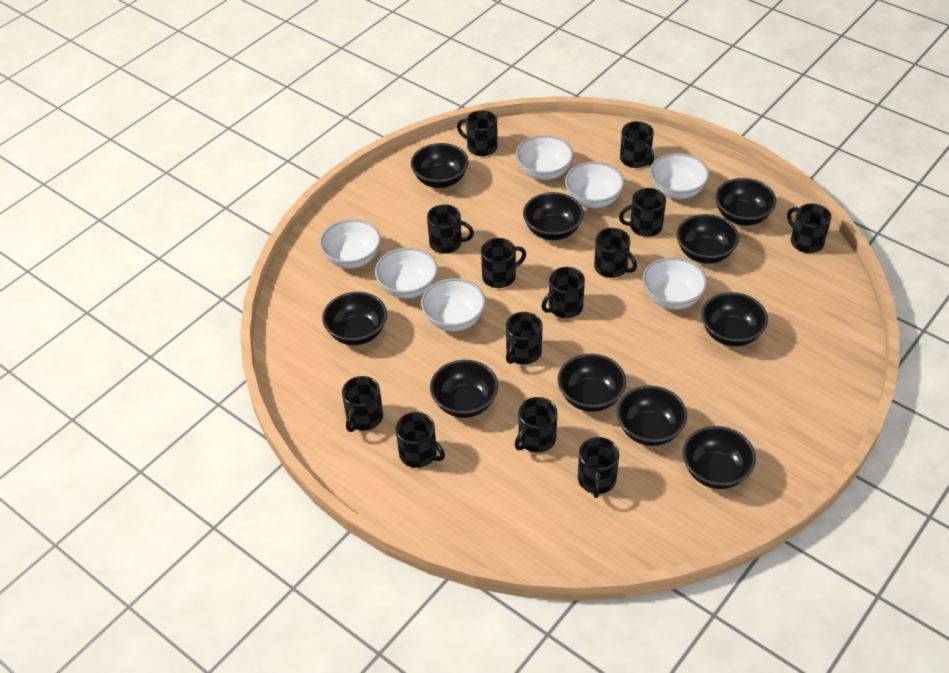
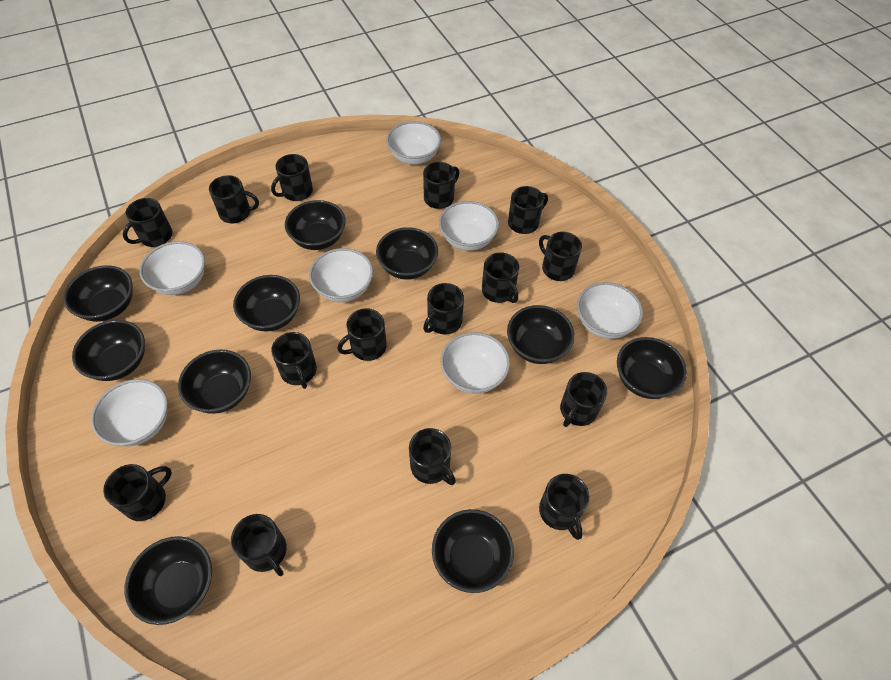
black mug: 13 -> 15

